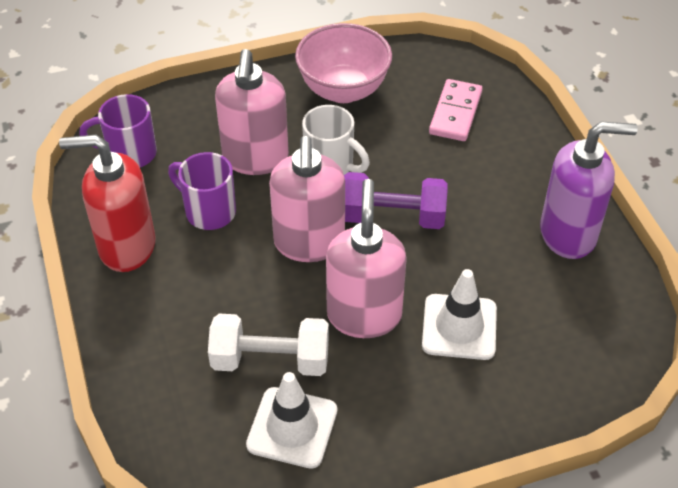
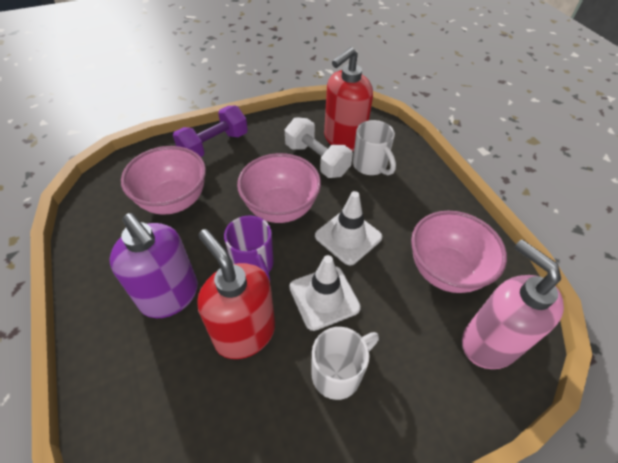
pink bowl: 1 -> 3
pink domino: 1 -> 0
pink soap dispenser: 3 -> 1
purple mug: 2 -> 1
red soap dispenser: 1 -> 2
white mug: 1 -> 2

